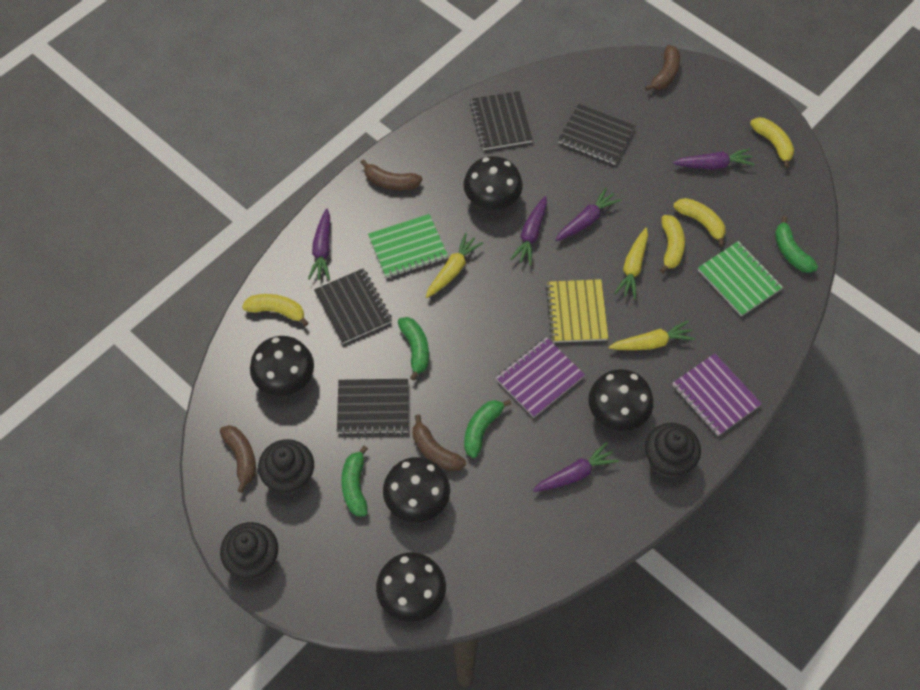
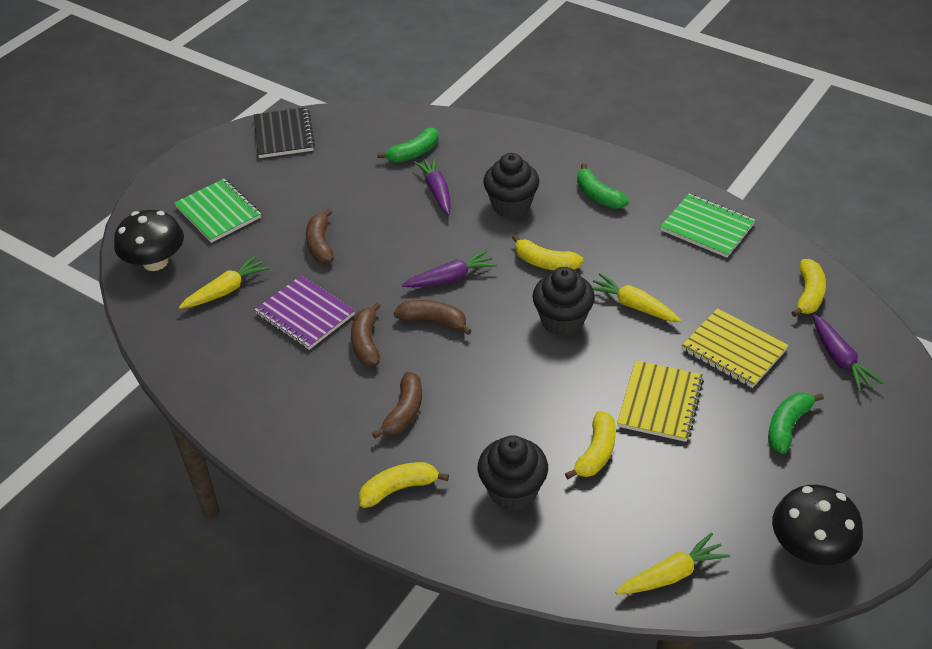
black mushroom: 5 -> 2
black notebook: 4 -> 1
green banana: 4 -> 3
purple carrot: 5 -> 3
purple notebook: 2 -> 1
yellow notebook: 1 -> 2

